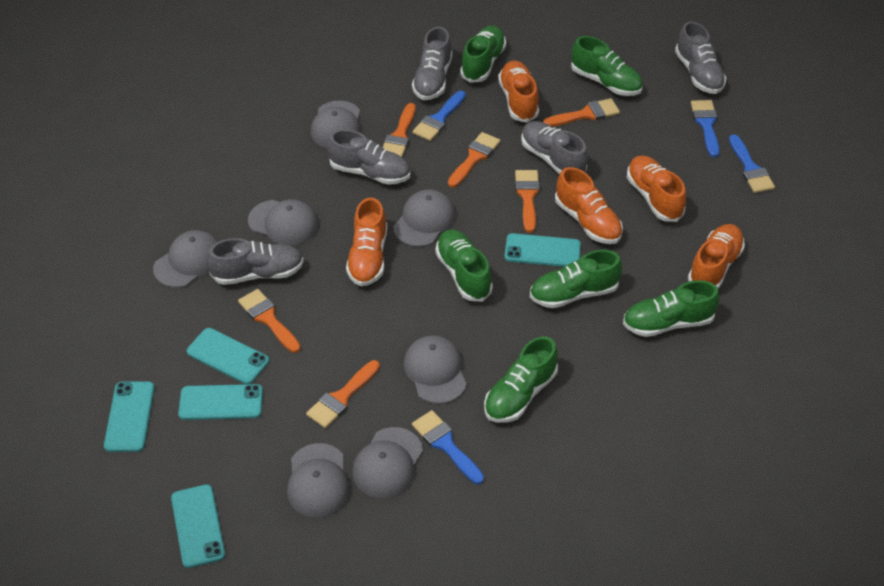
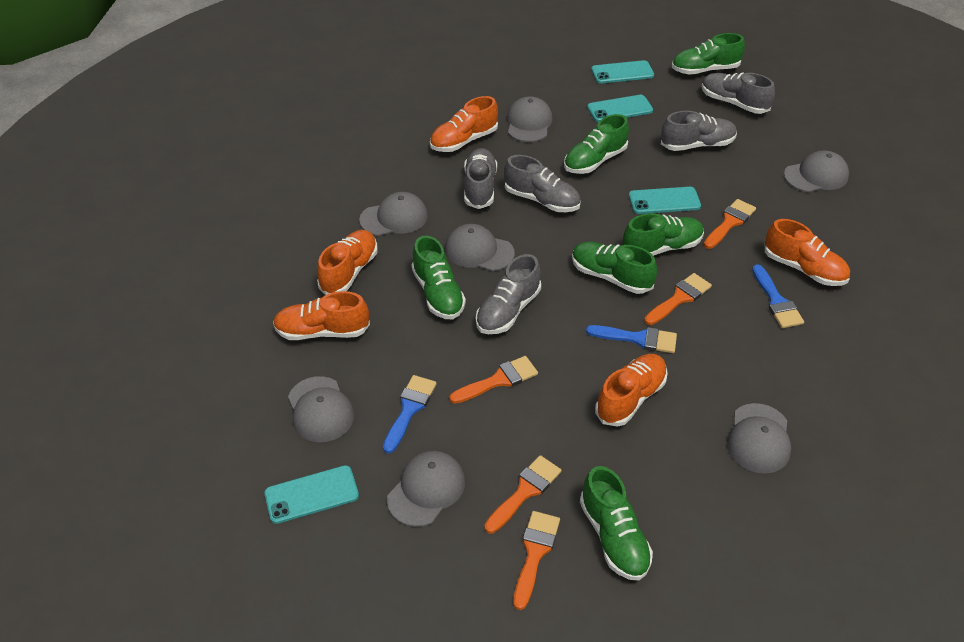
blue brush: 4 -> 3
orange brush: 6 -> 5
turquoise phone: 5 -> 4

